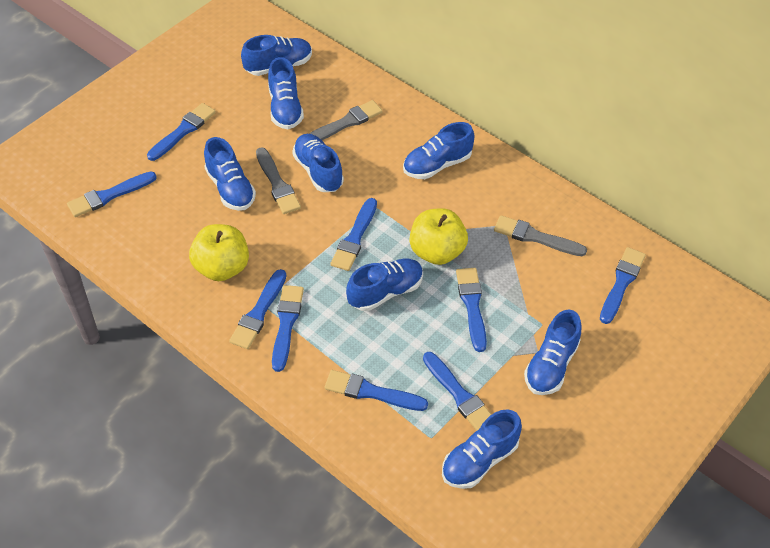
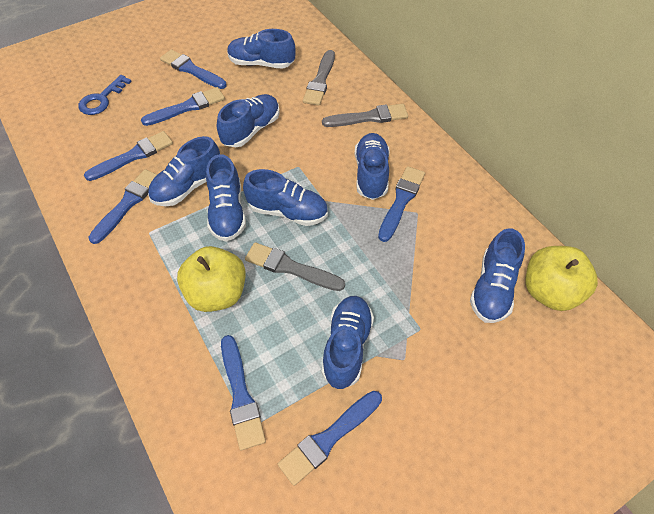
blue brush: 9 -> 7
blue key: 0 -> 1

